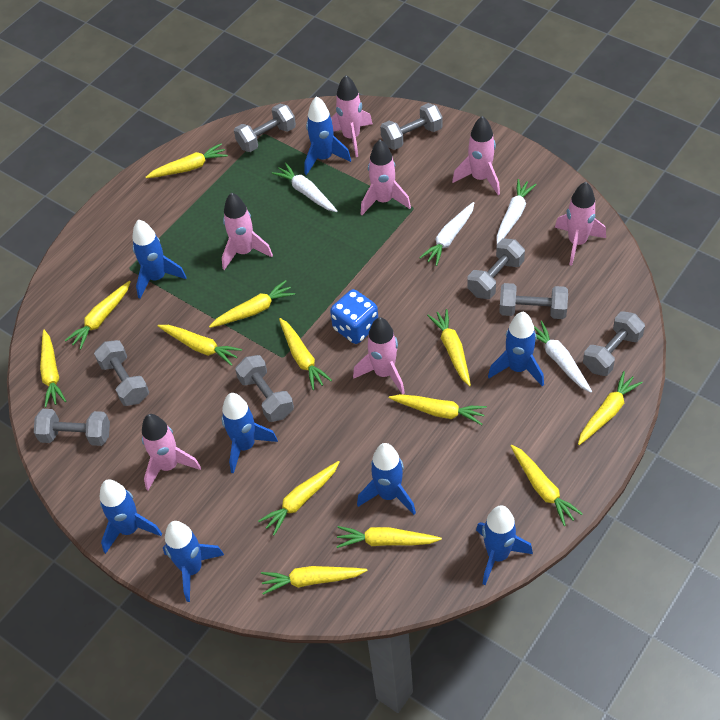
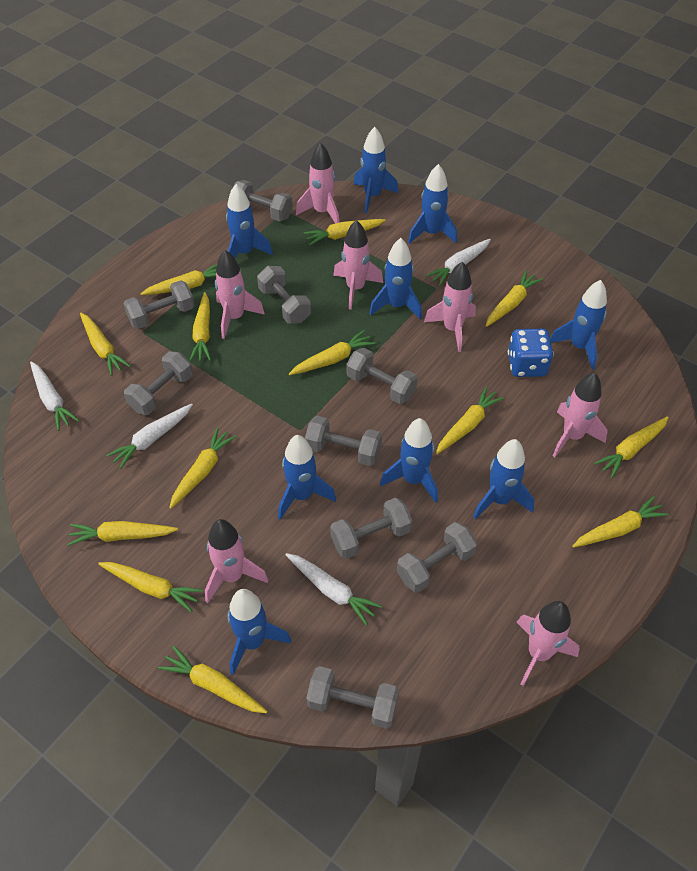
blue rocket: 8 -> 9
grey dumbbell: 8 -> 9

